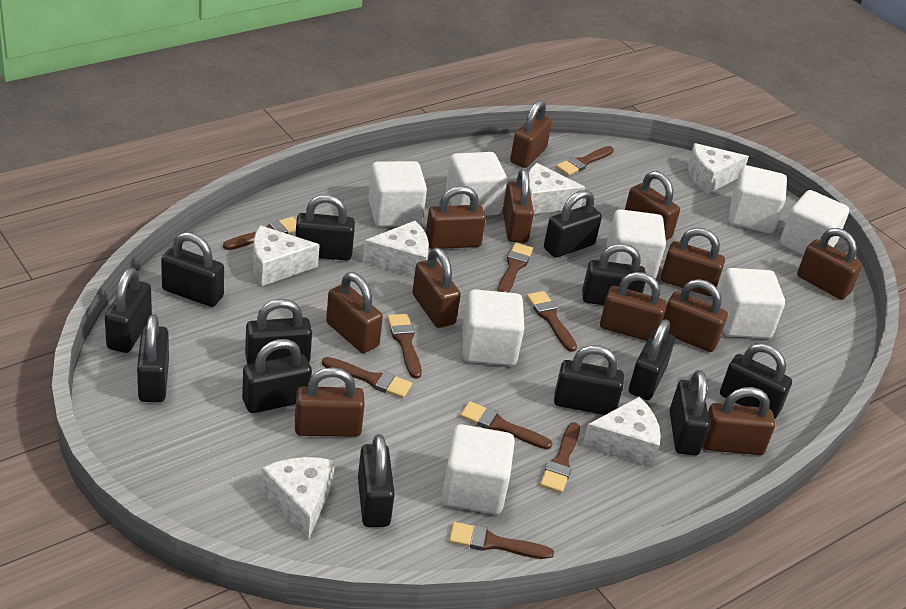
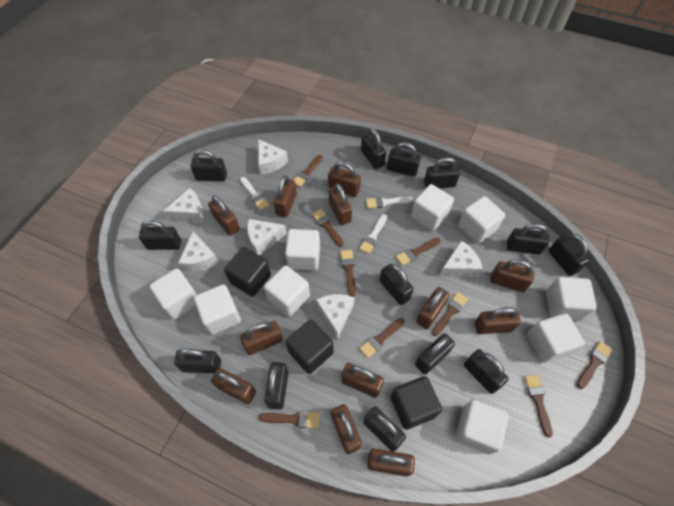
black cube: 0 -> 3
white brush: 0 -> 3
white cube: 8 -> 9

